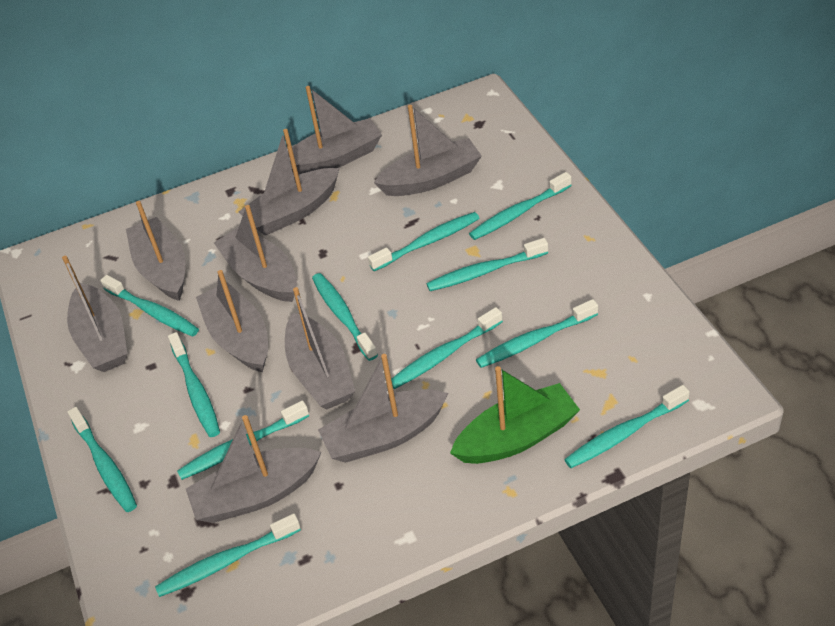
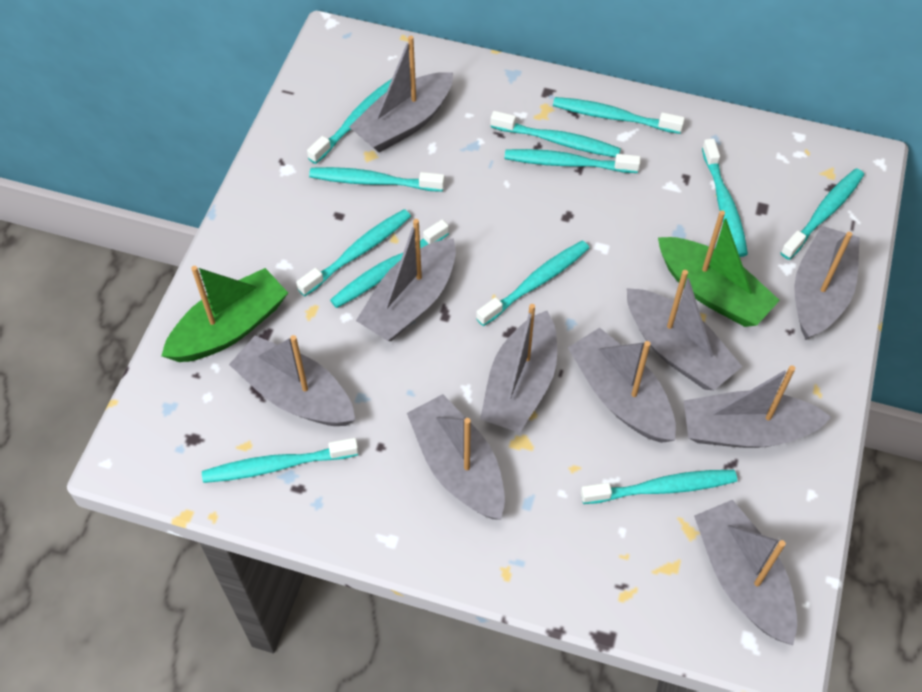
green boat: 1 -> 2

